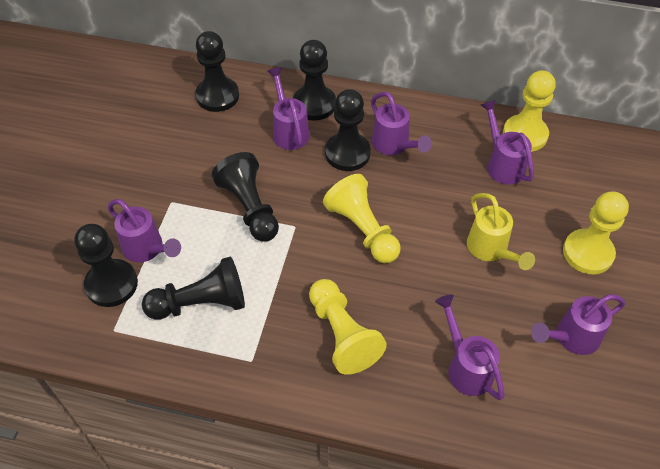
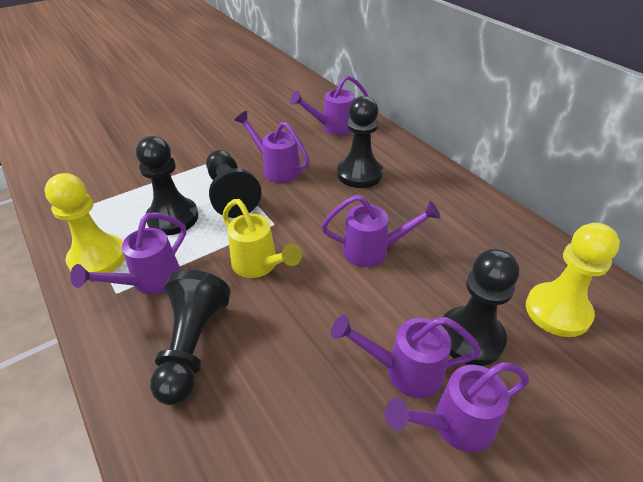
black pawn: 6 -> 5
yellow pawn: 4 -> 2

